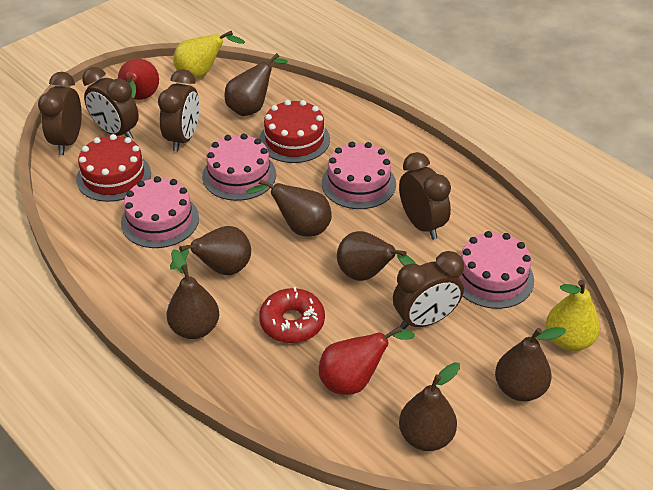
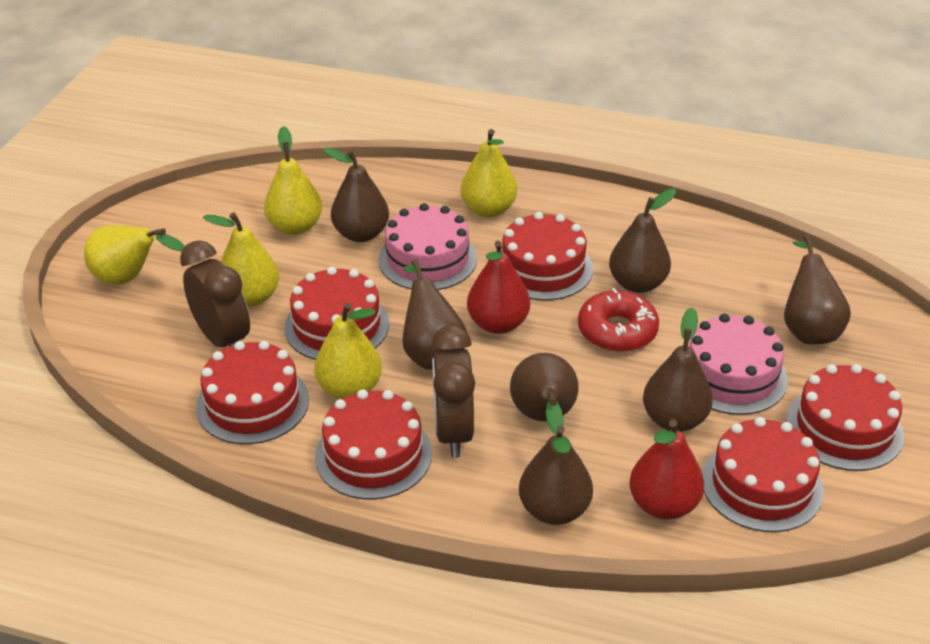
brown clock: 5 -> 2
pink cake: 4 -> 2
red cake: 2 -> 6
yellow pear: 2 -> 5

